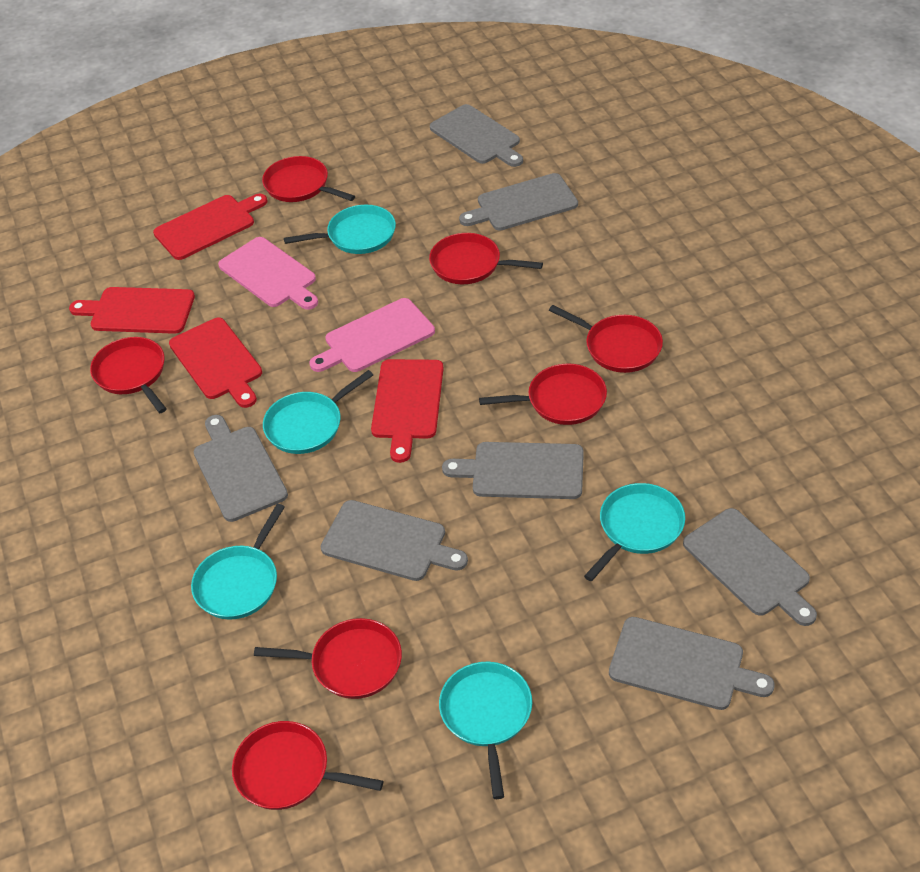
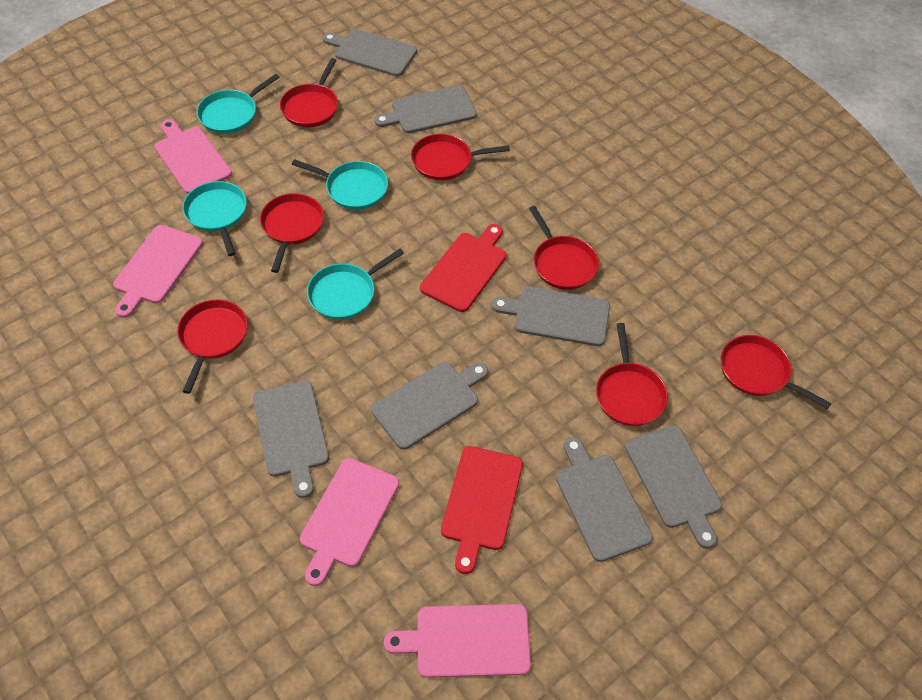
pink cutting board: 2 -> 4
red cutting board: 4 -> 2
turquoise pan: 5 -> 4

